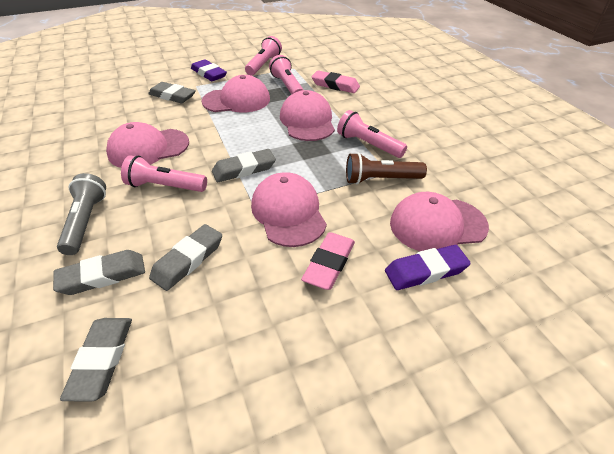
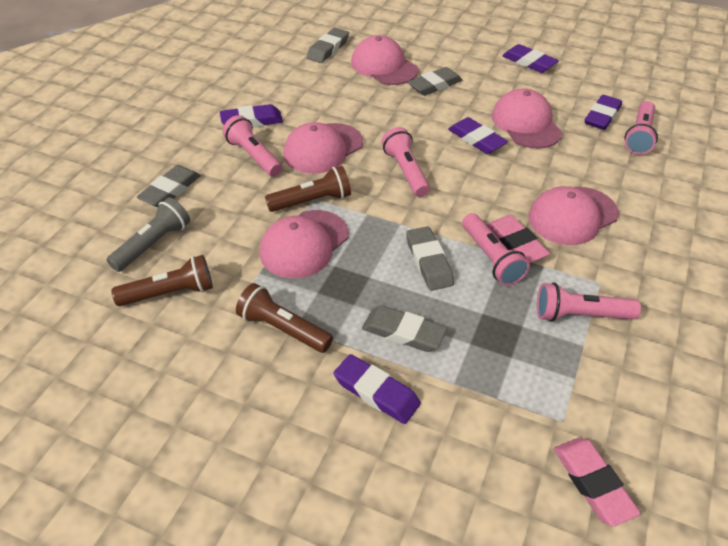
brown flashlight: 1 -> 3
pink flashlight: 4 -> 5
purple eraser: 2 -> 5

